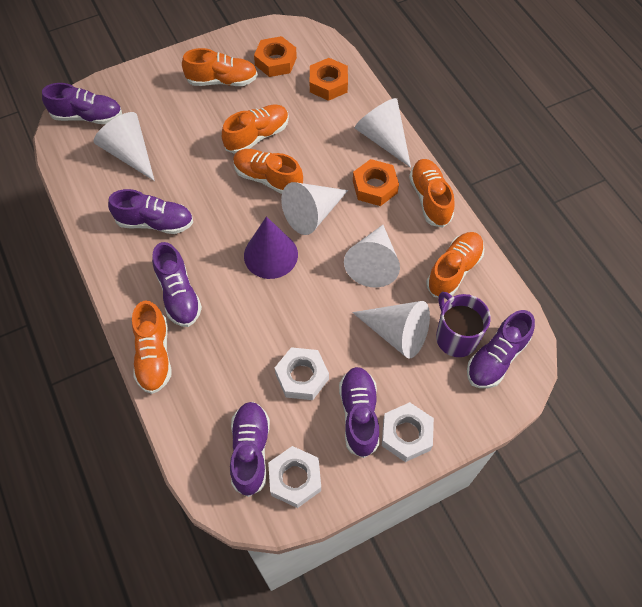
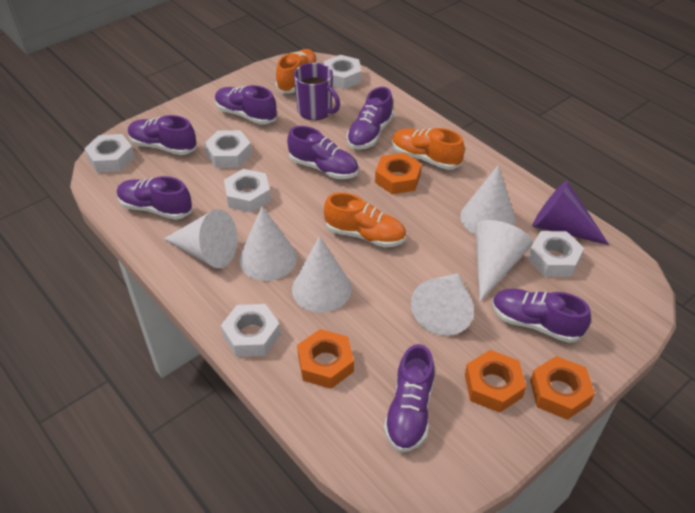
orange nut: 3 -> 4
orange shoe: 6 -> 3
purple shoe: 6 -> 7
white cone: 5 -> 6
white nut: 3 -> 6

